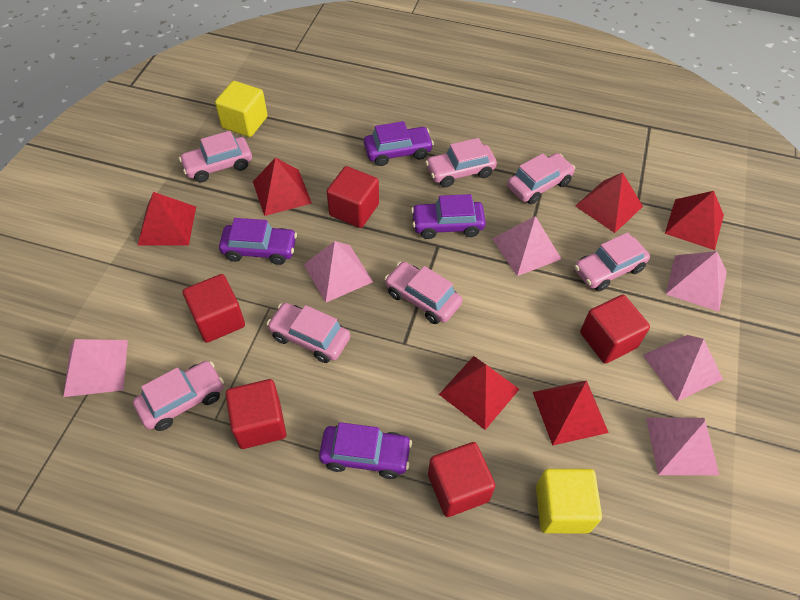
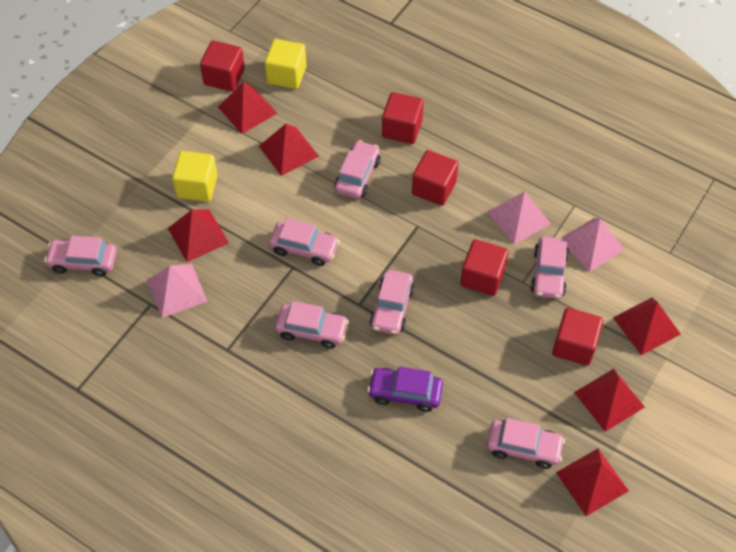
pink pyramid: 6 -> 3
purple car: 4 -> 1

